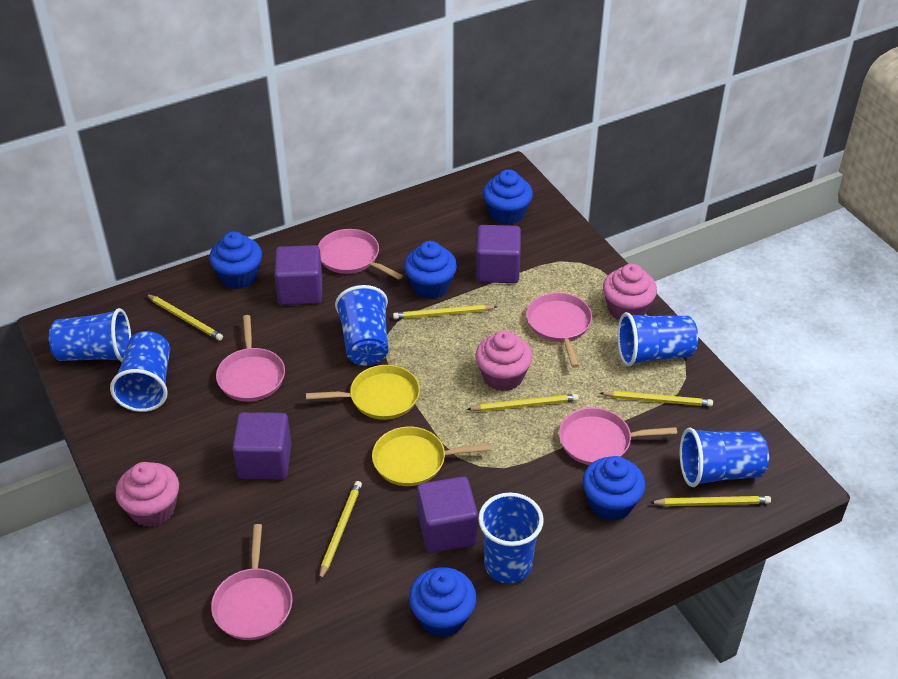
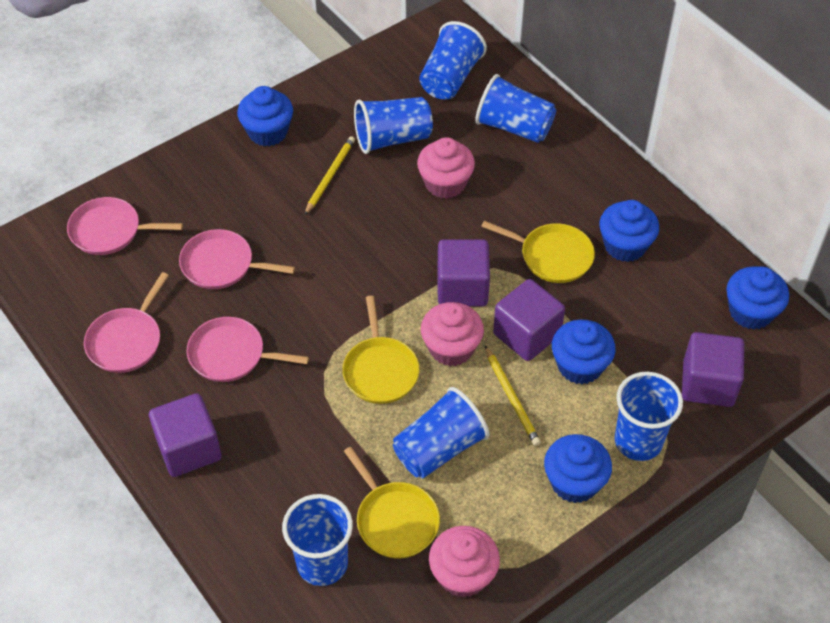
pink pan: 5 -> 4
yellow pan: 2 -> 3
yellow pencil: 6 -> 2

